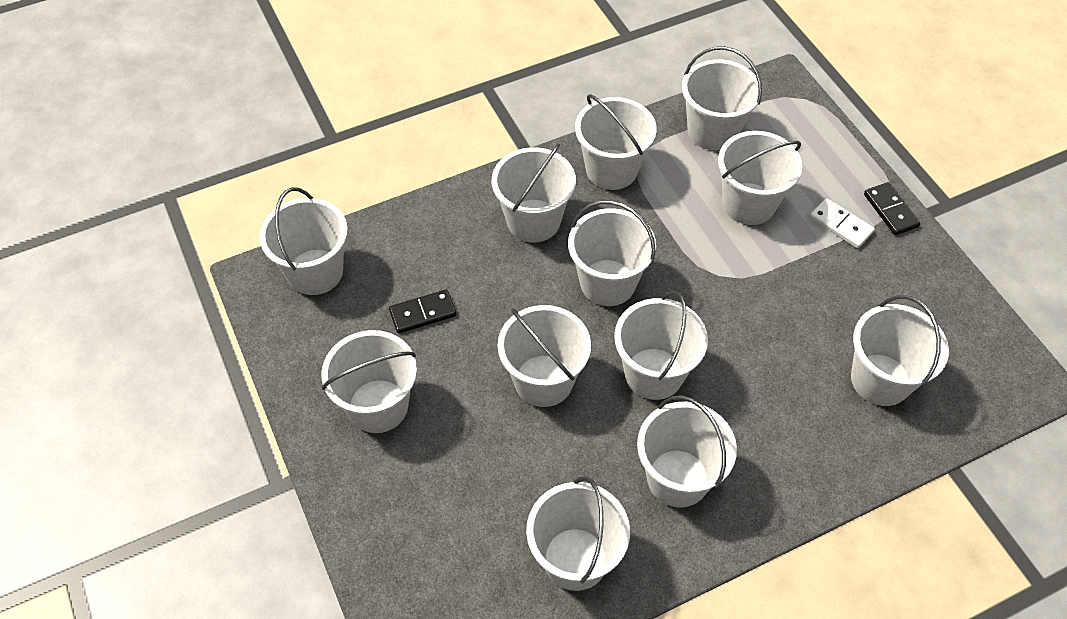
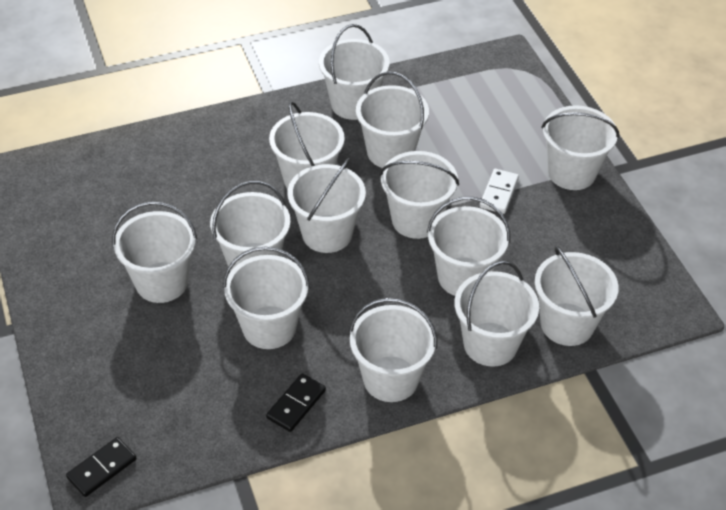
white bucket: 12 -> 13

